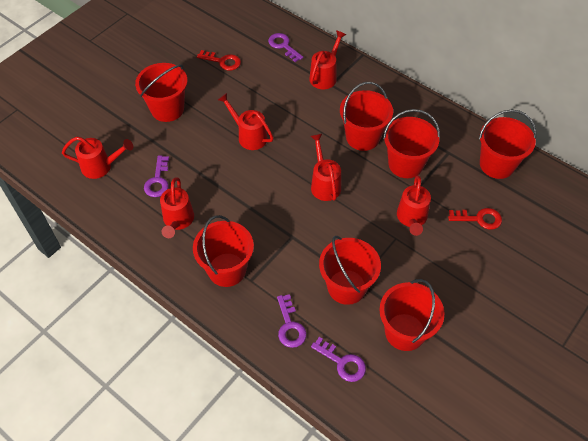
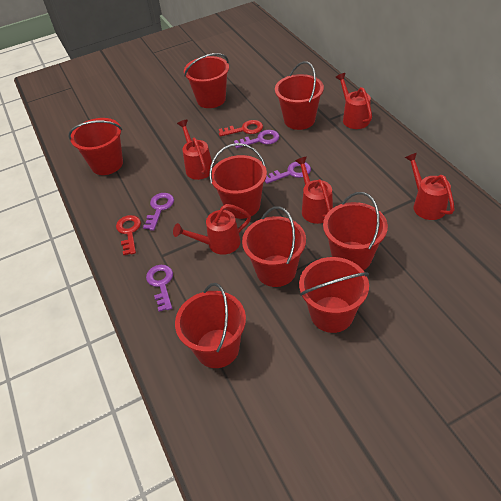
red bucket: 7 -> 8
red watering can: 6 -> 5

